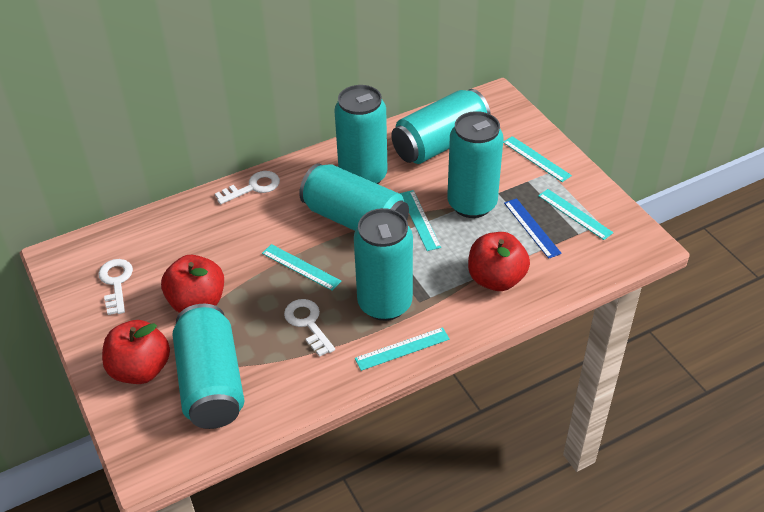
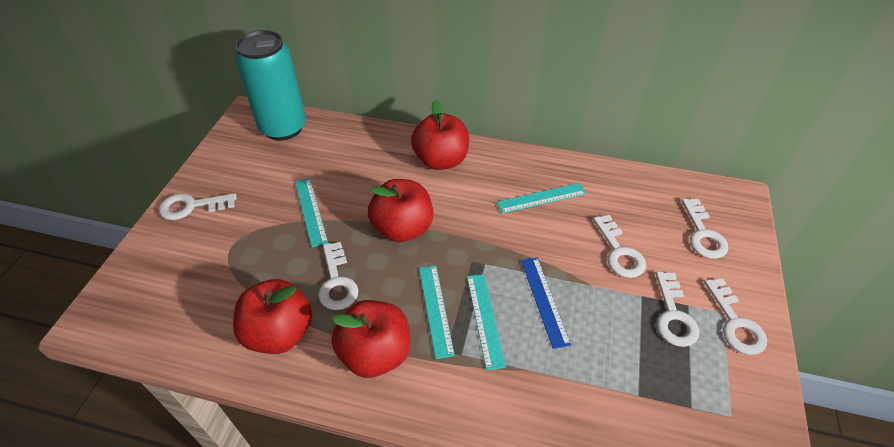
red apple: 3 -> 4
turquoise can: 6 -> 1
turquoise ruler: 5 -> 4
white key: 3 -> 6

